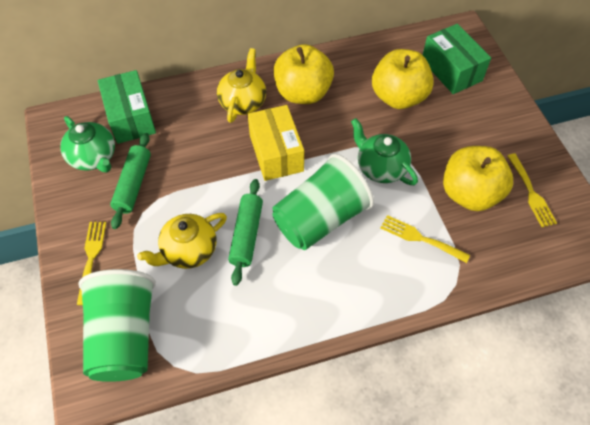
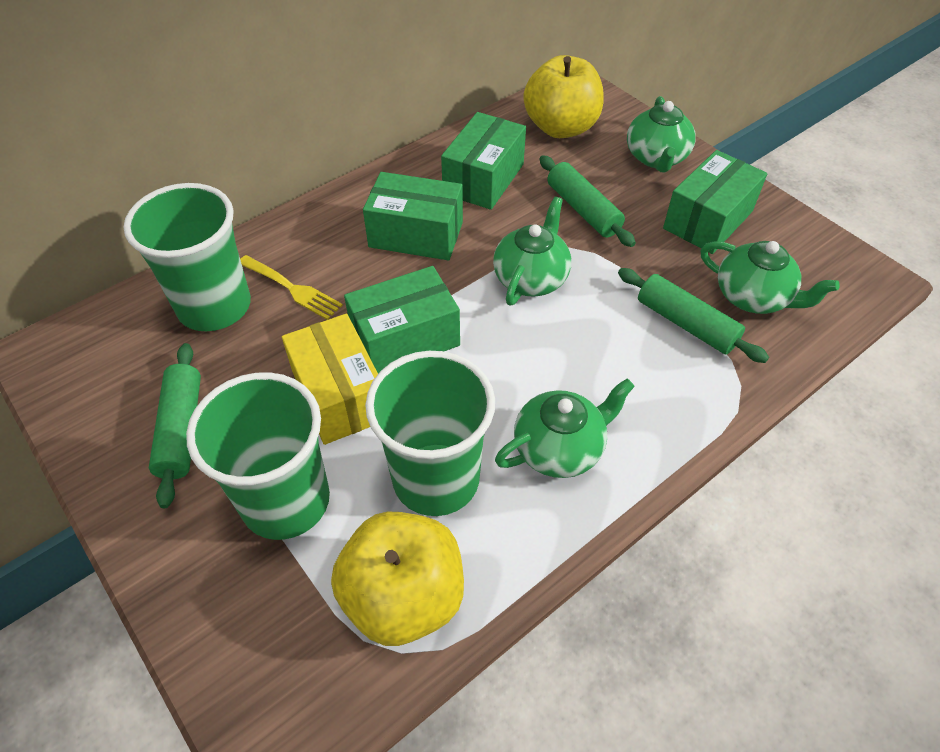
green box: 2 -> 4
green cup: 2 -> 3
green rolling pin: 2 -> 3
green teapot: 2 -> 4
yellow apple: 3 -> 2
yellow fork: 3 -> 1
yellow teapot: 2 -> 0

